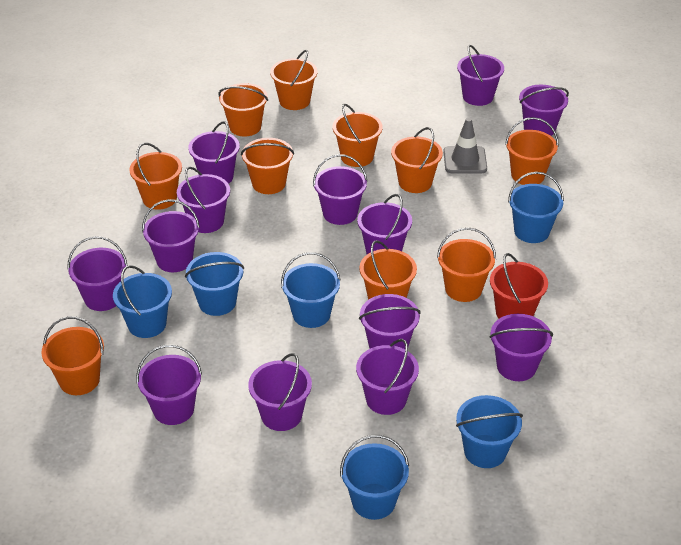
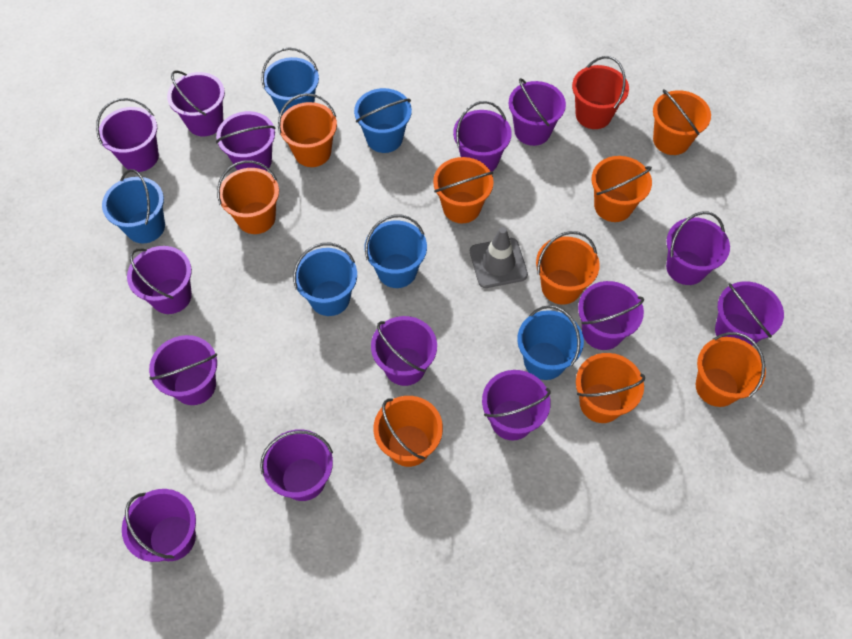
orange bucket: 10 -> 9
purple bucket: 13 -> 14

